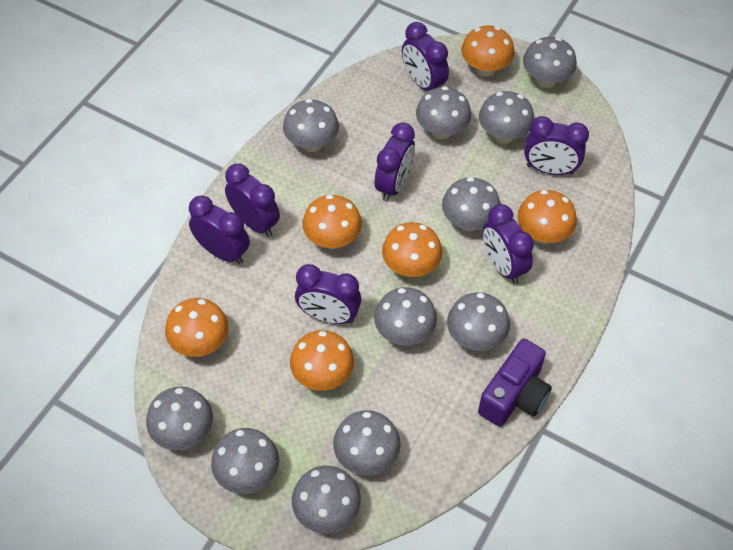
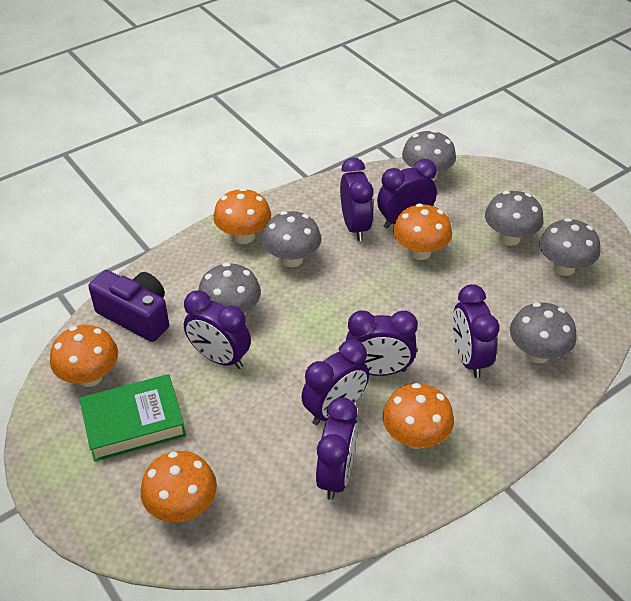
green book: 0 -> 1
grey mushroom: 11 -> 6
orange mushroom: 6 -> 5

